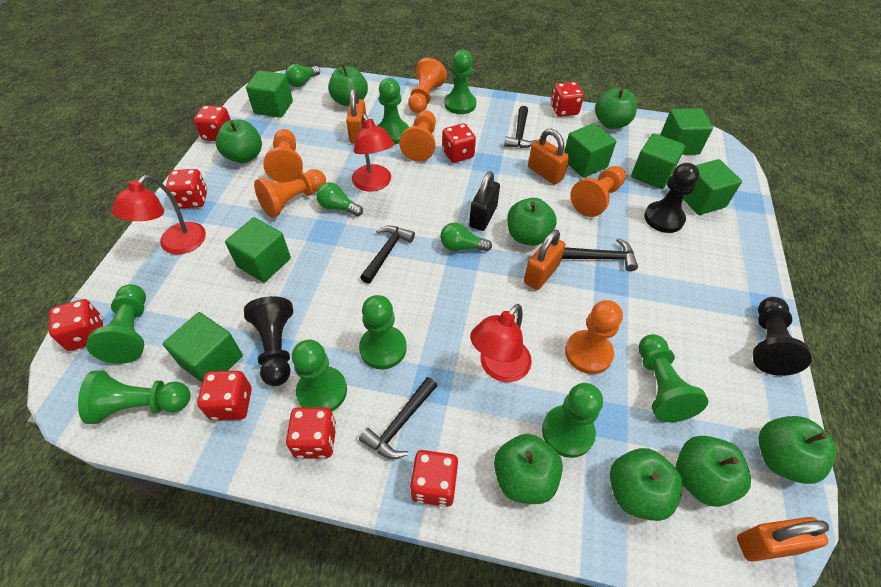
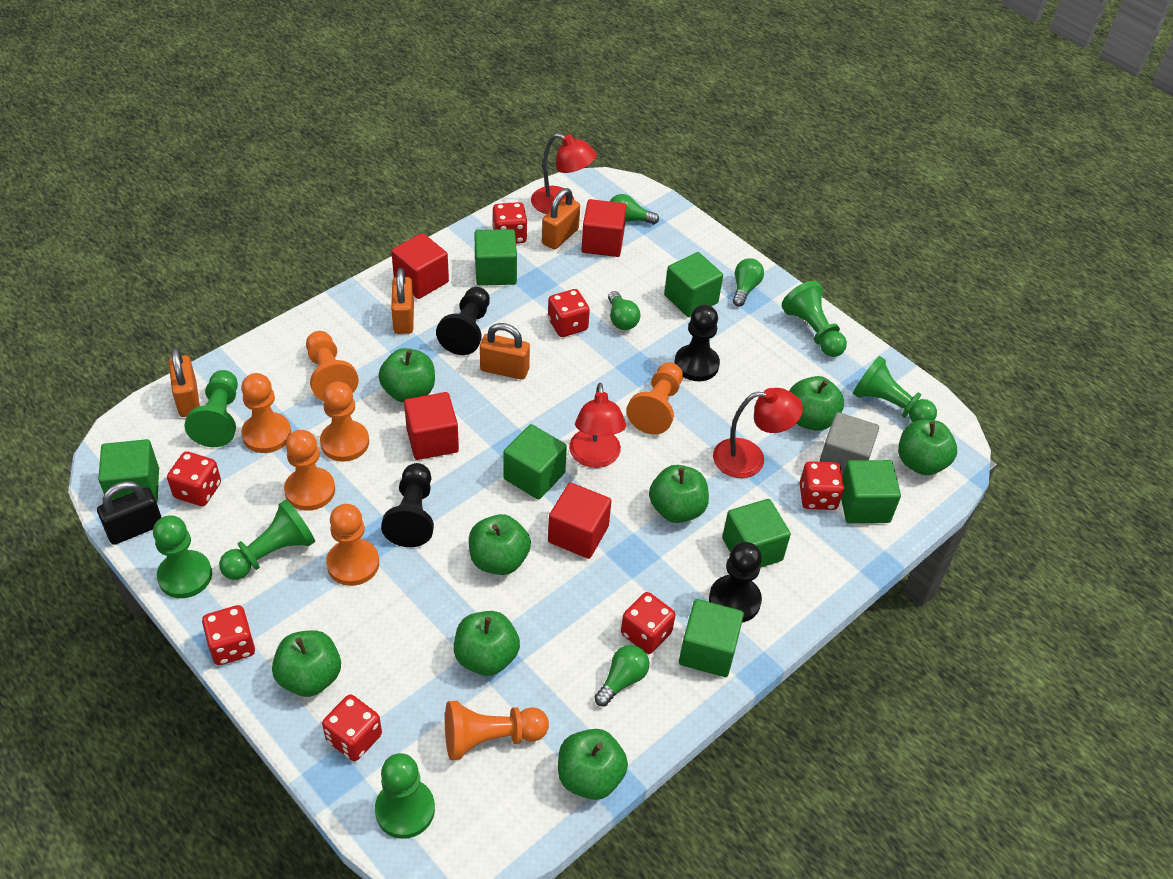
black hammer: 4 -> 0
black pawn: 3 -> 4
green light bulb: 3 -> 4
green pawn: 8 -> 6
grey cube: 0 -> 1
orange pawn: 6 -> 7
red cube: 0 -> 4
red dice: 8 -> 7

